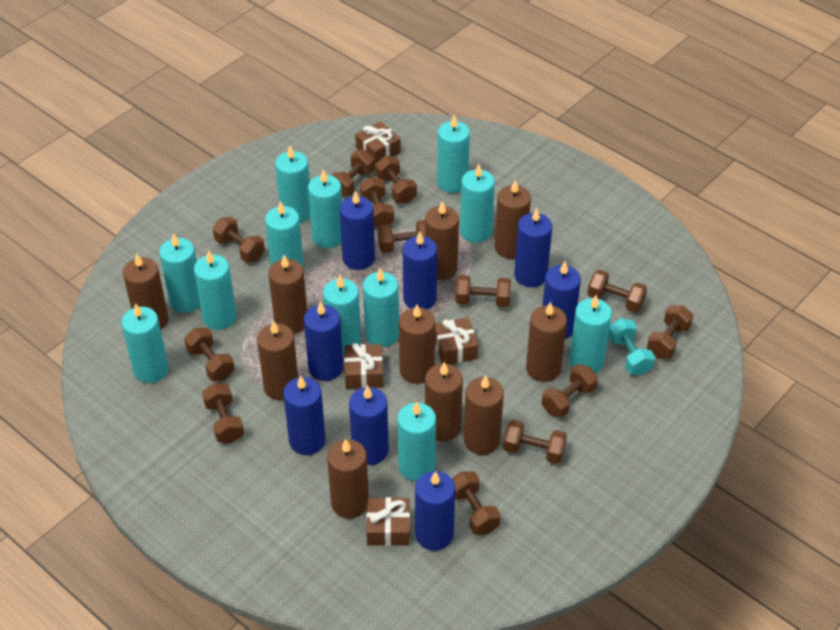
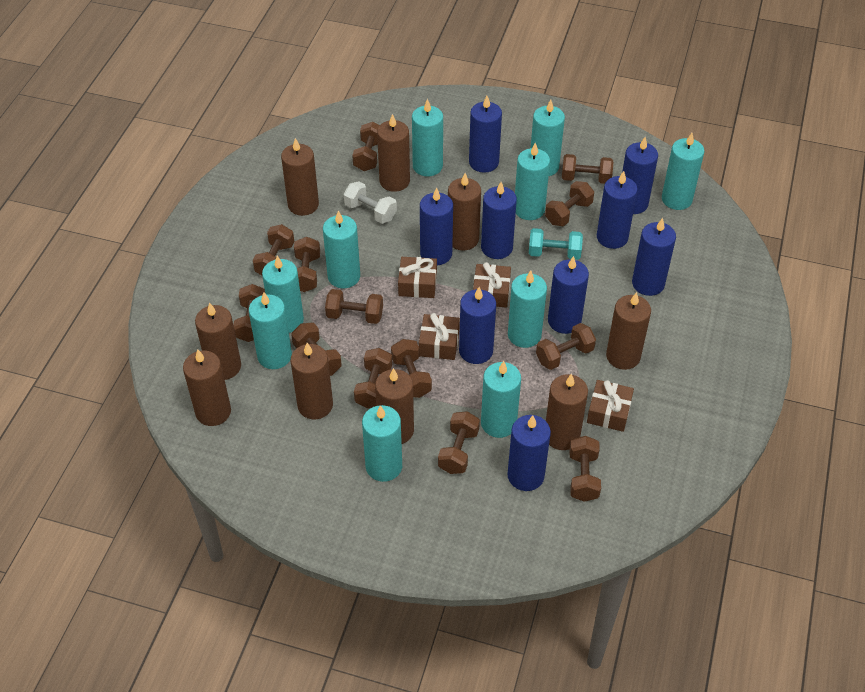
blue candle: 8 -> 9
brown candle: 10 -> 9
turquoise candle: 12 -> 10
white dumbbell: 0 -> 1

